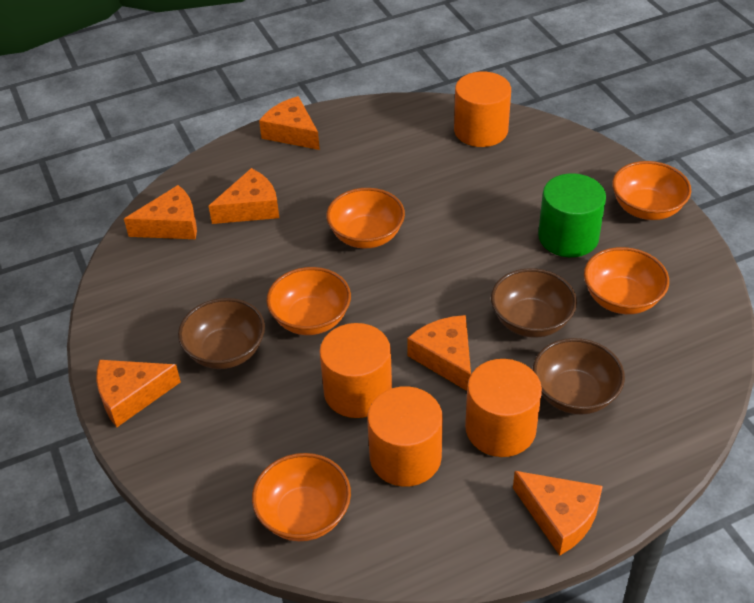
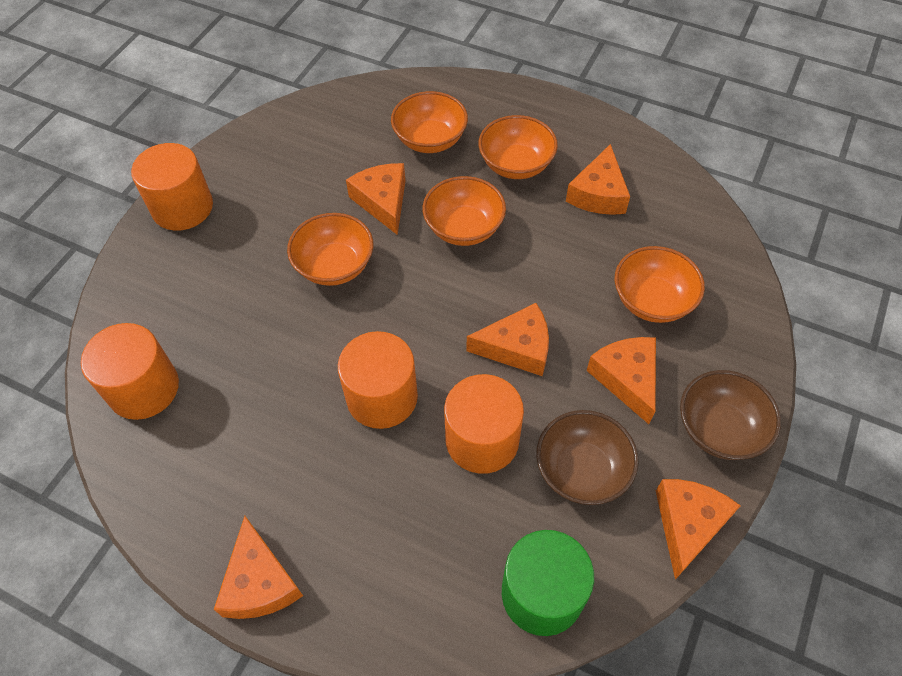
brown bowl: 3 -> 2

